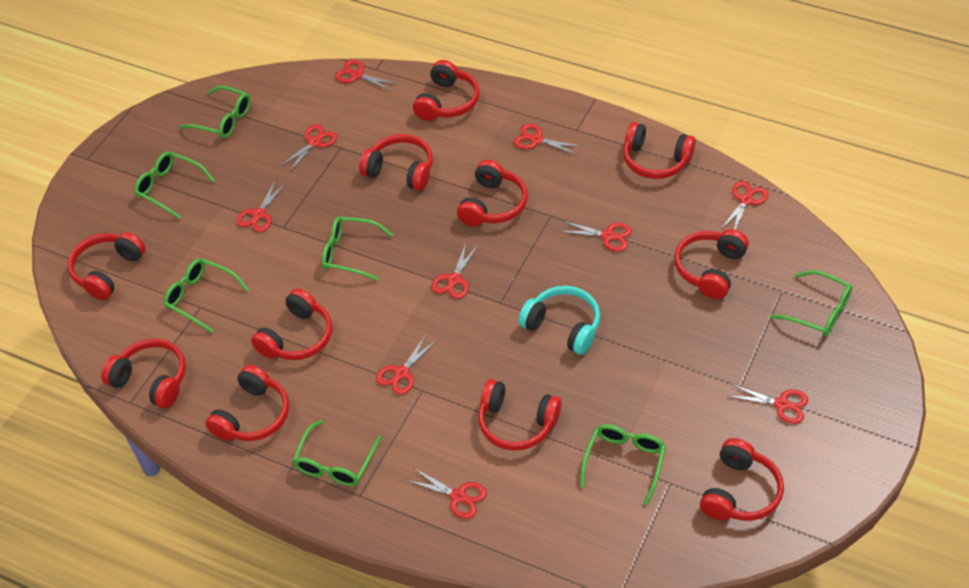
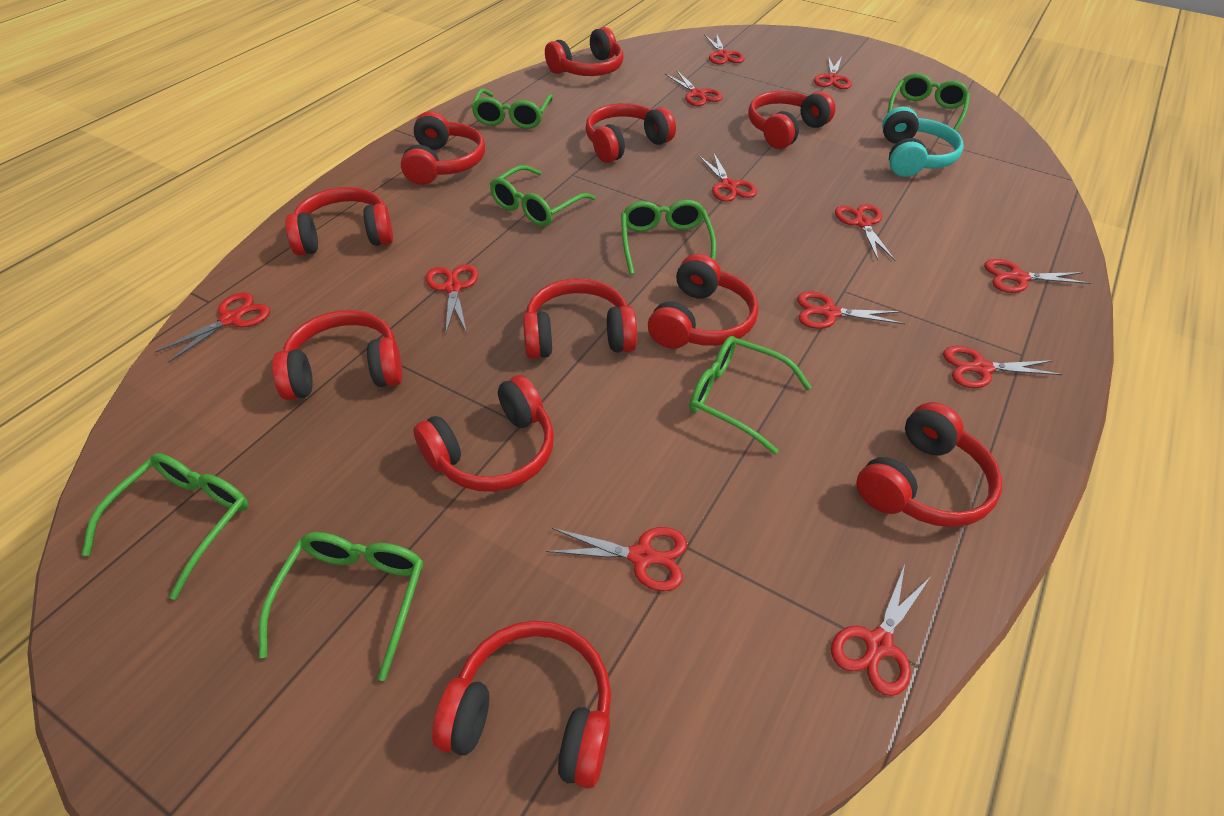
red scissors: 10 -> 12

